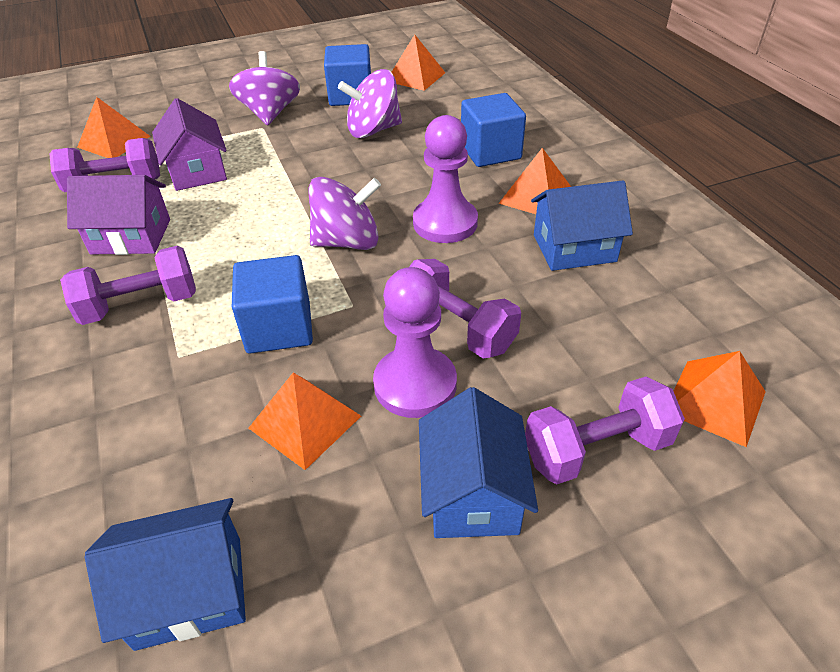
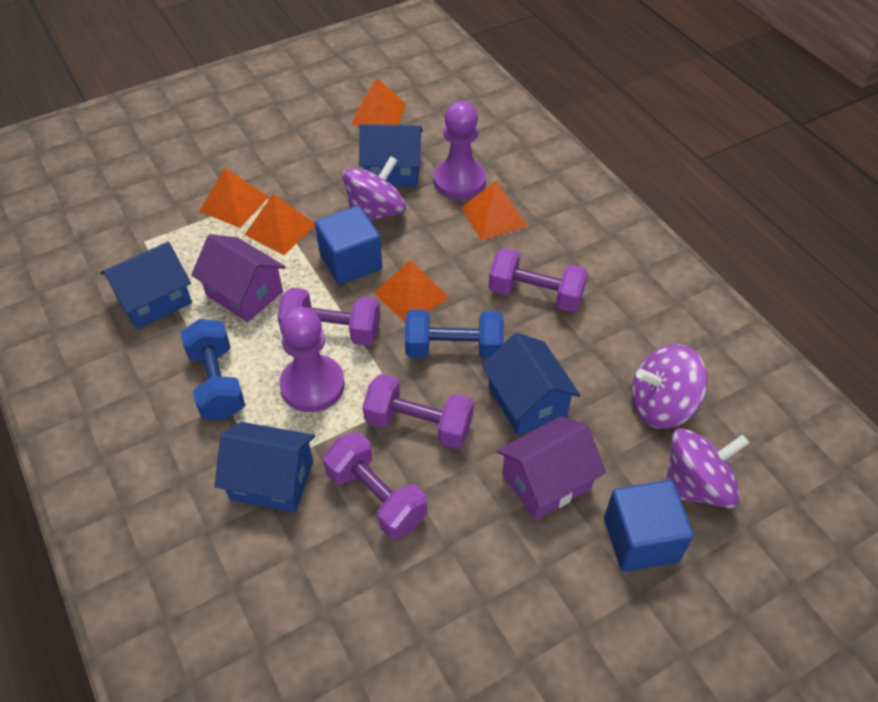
blue cube: 3 -> 2
blue dumbbell: 0 -> 2
blue house: 3 -> 4

